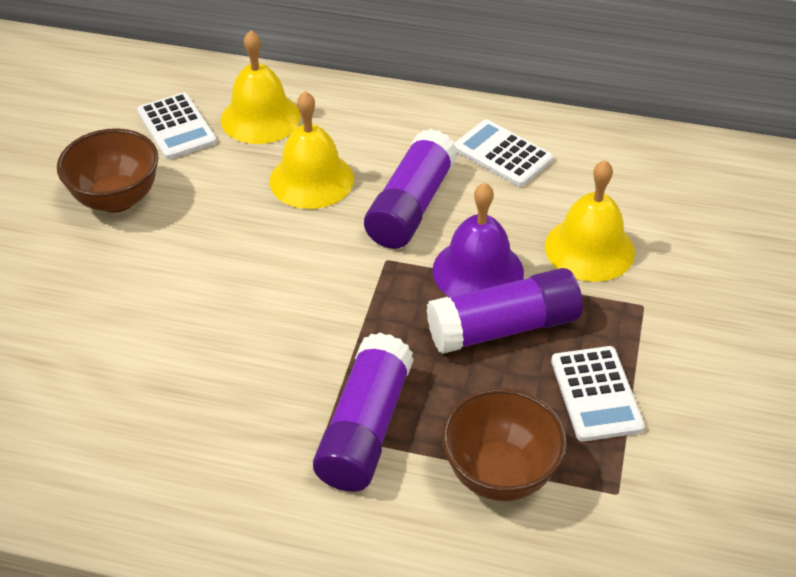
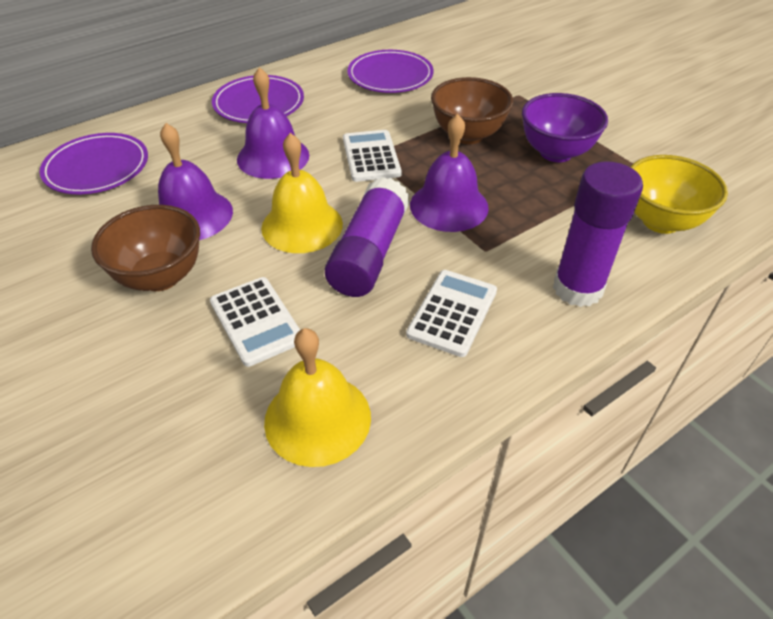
purple bell: 1 -> 3
purple bowl: 0 -> 1
purple glue stick: 3 -> 2
purple plate: 0 -> 3
yellow bell: 3 -> 2
yellow bowl: 0 -> 1

